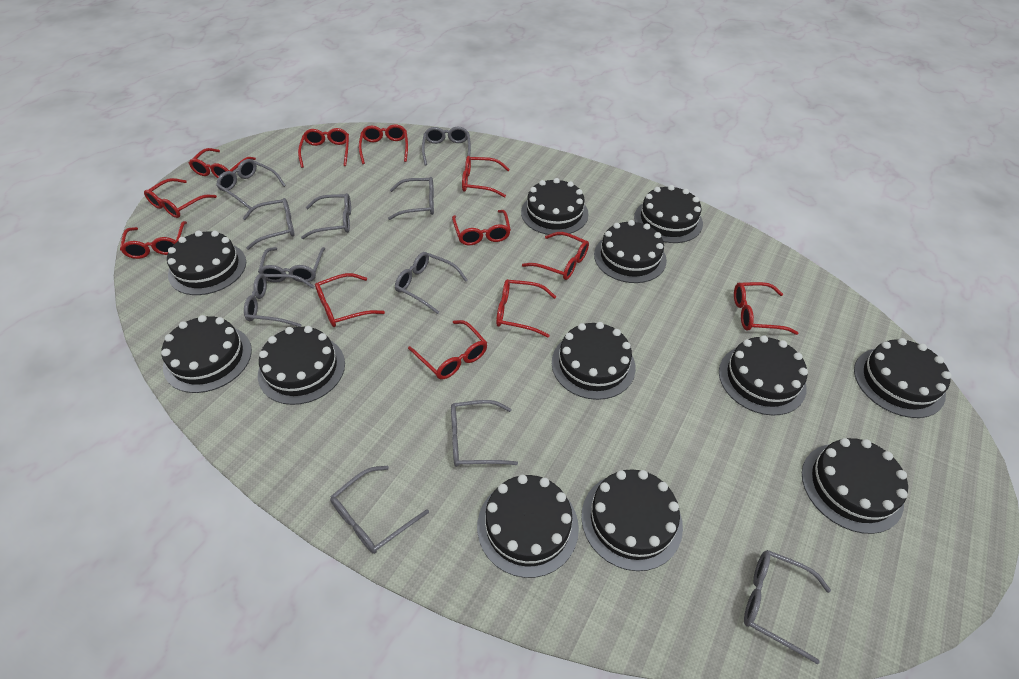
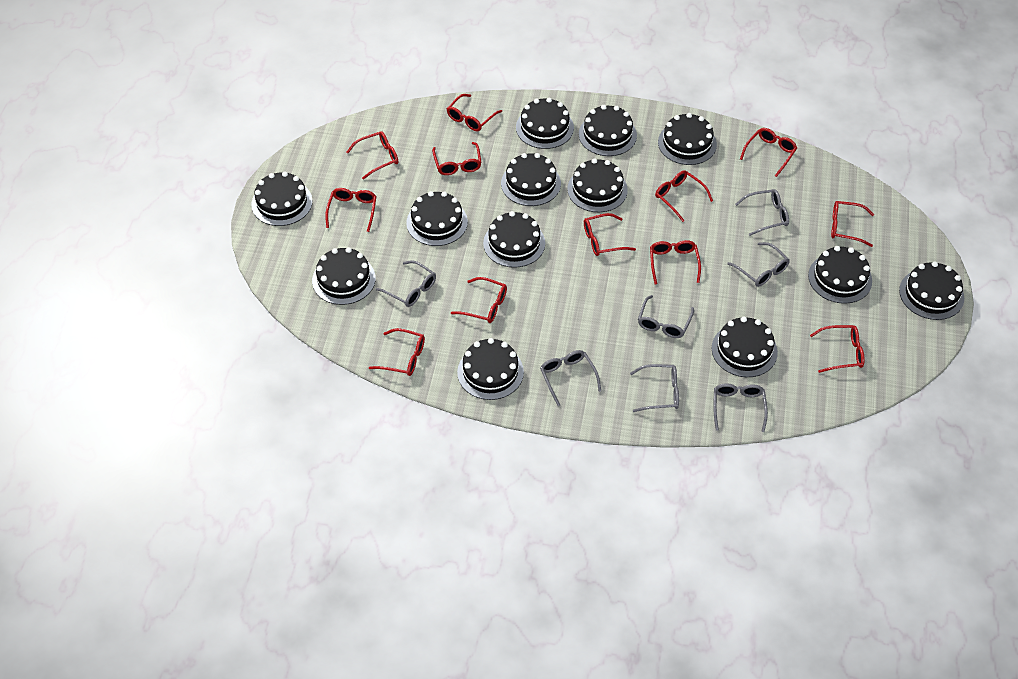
black cake: 12 -> 13
grey glasses: 11 -> 7

